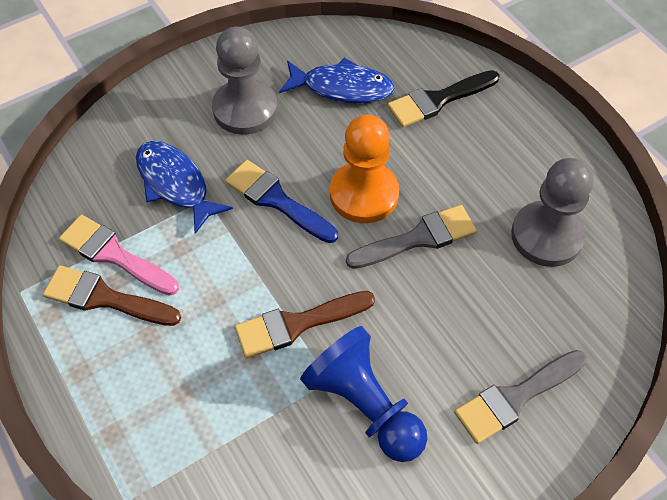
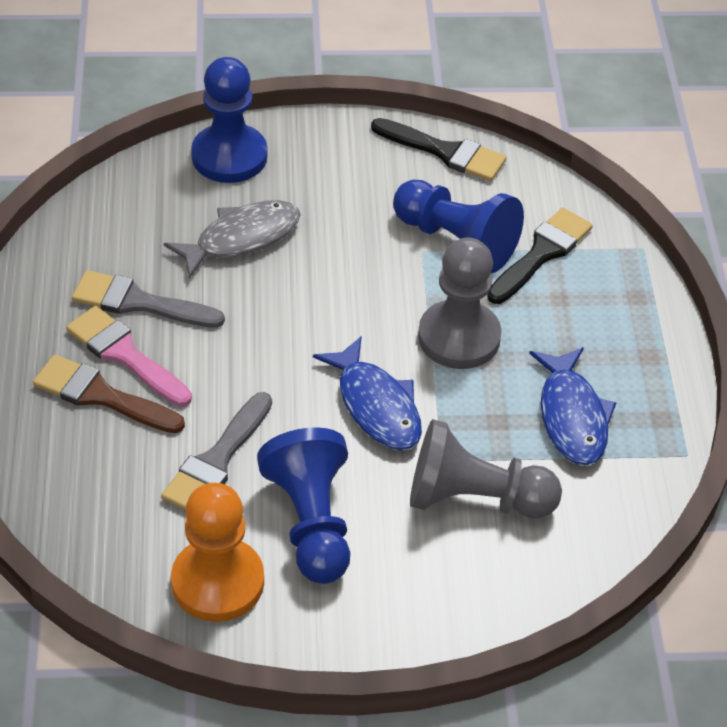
black brush: 1 -> 2
blue brush: 1 -> 0
blue pawn: 1 -> 3
brown brush: 2 -> 1
grey fish: 0 -> 1

